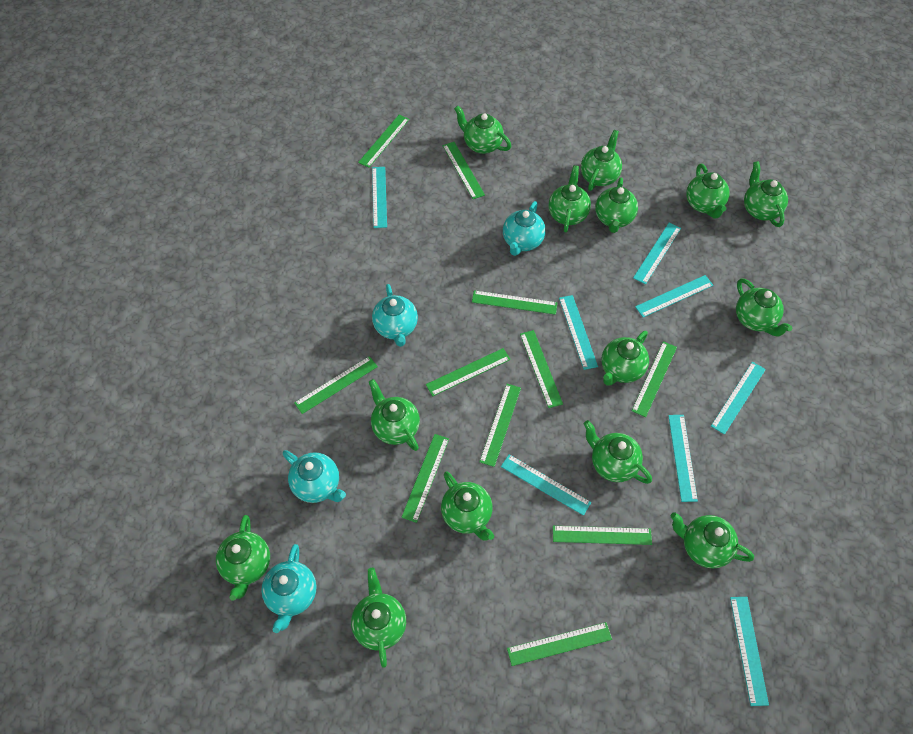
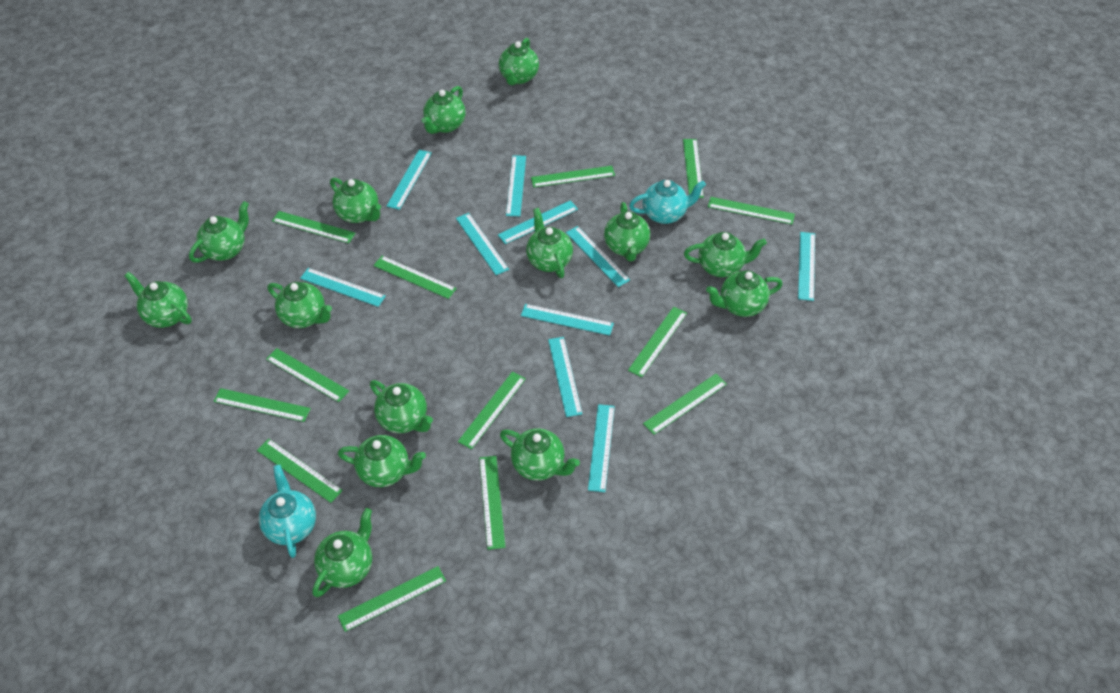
green ruler: 11 -> 13
turquoise ruler: 8 -> 10
turquoise teapot: 4 -> 2

